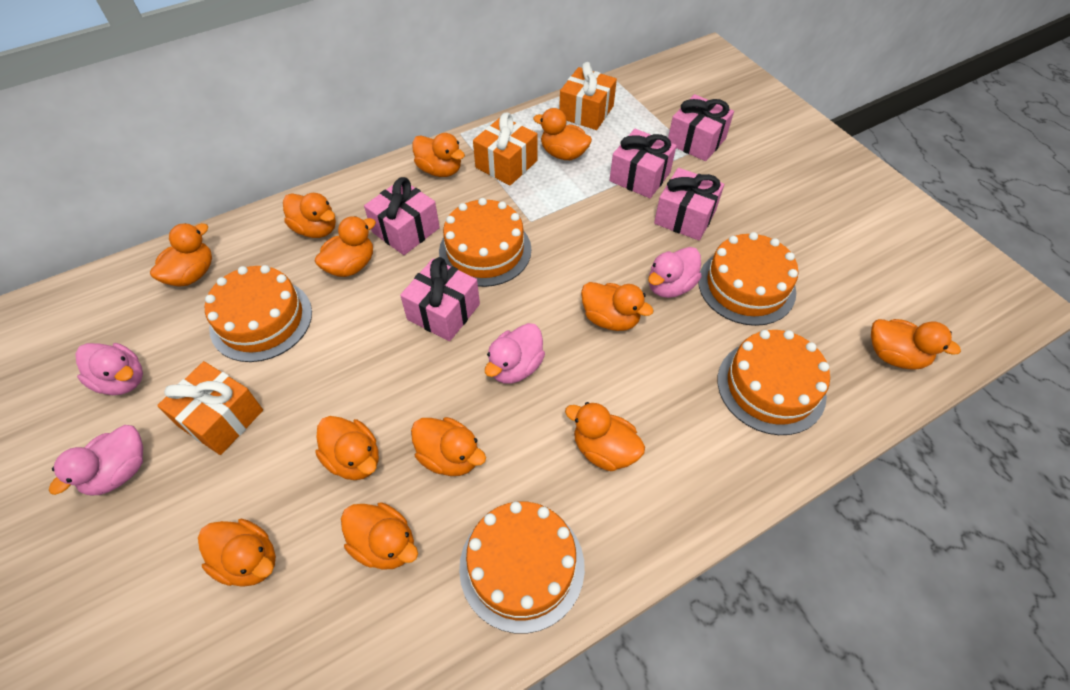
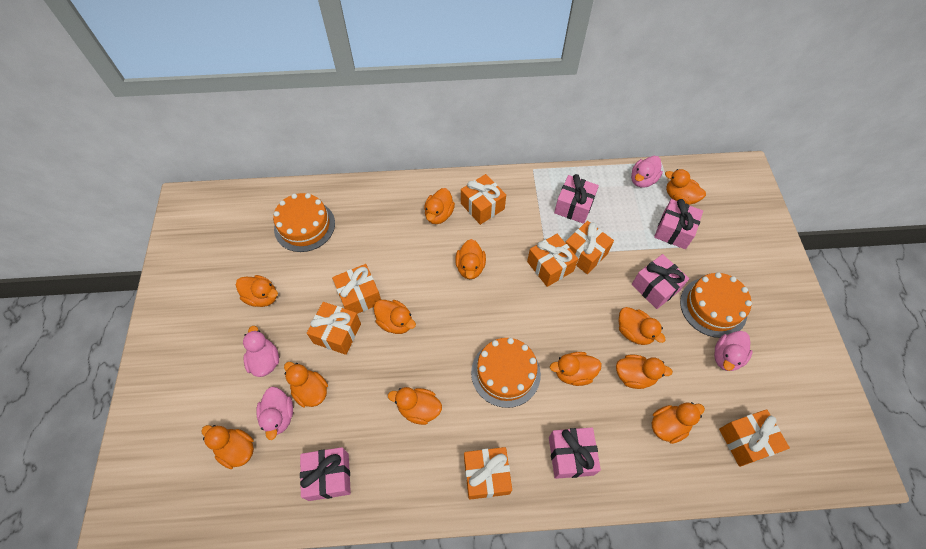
orange cake: 5 -> 3
orange gift: 3 -> 7

